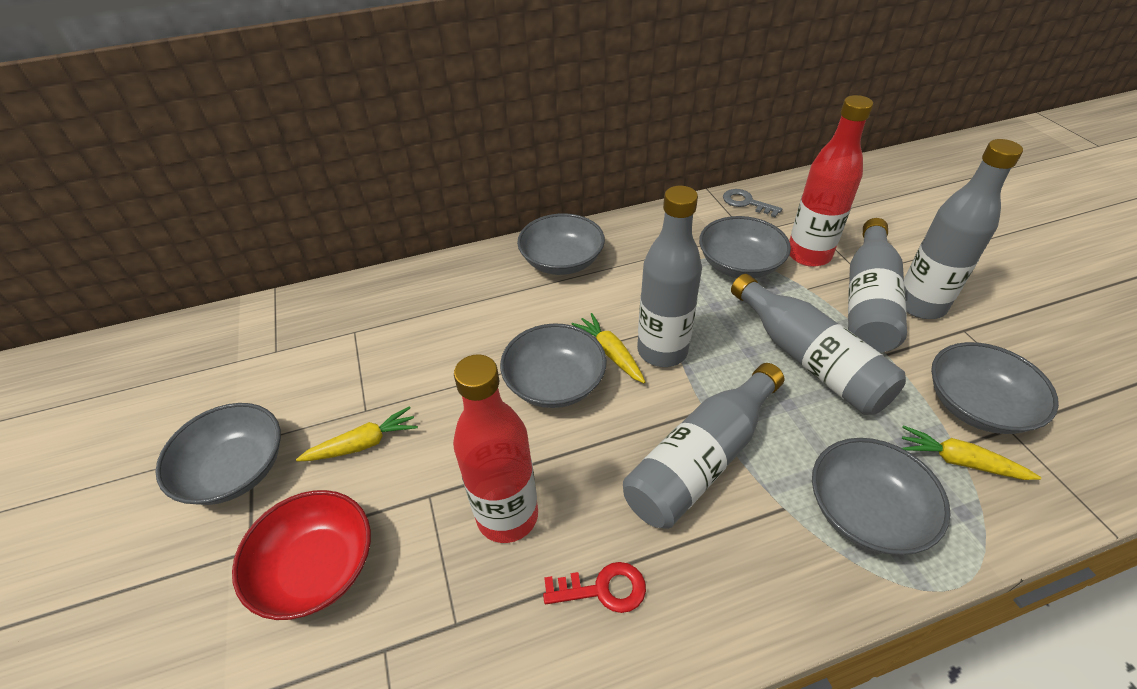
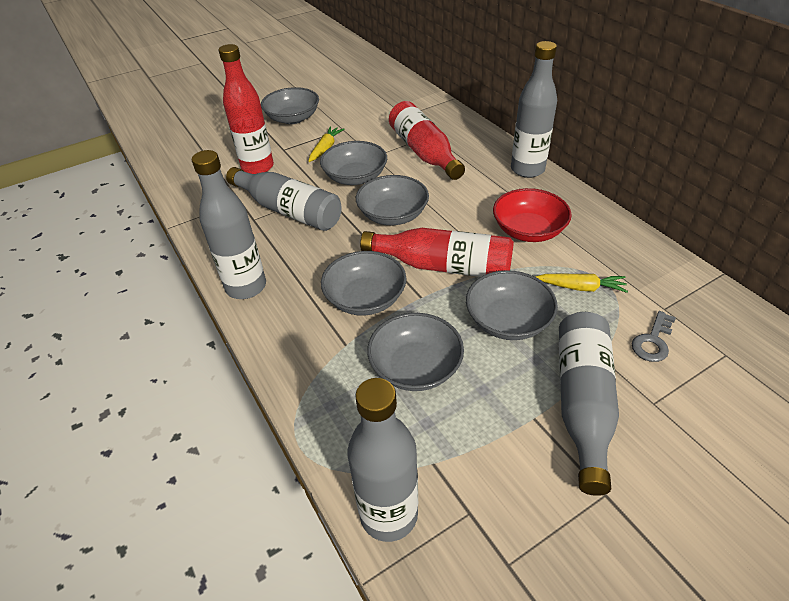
red bottle: 2 -> 3
red key: 1 -> 0
yellow carrot: 3 -> 2

